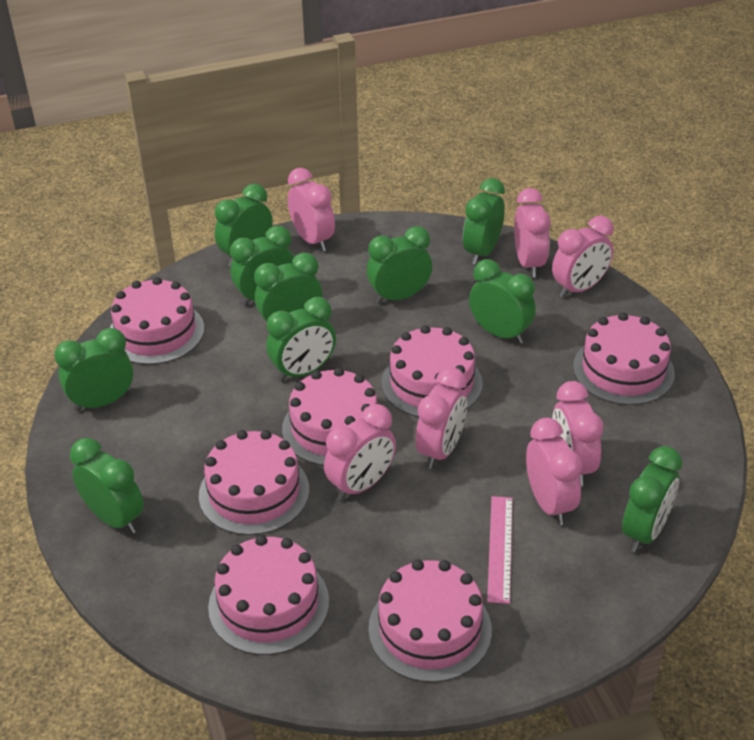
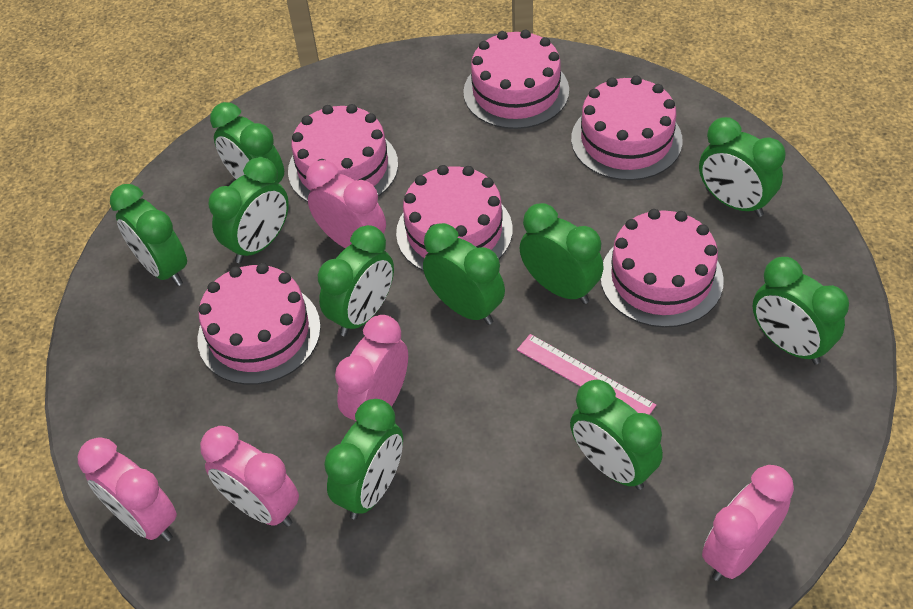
pink cake: 7 -> 6
pink clock: 7 -> 5

